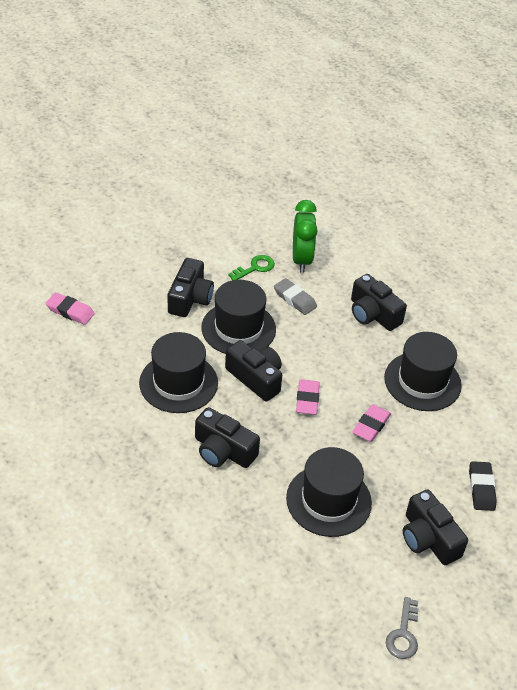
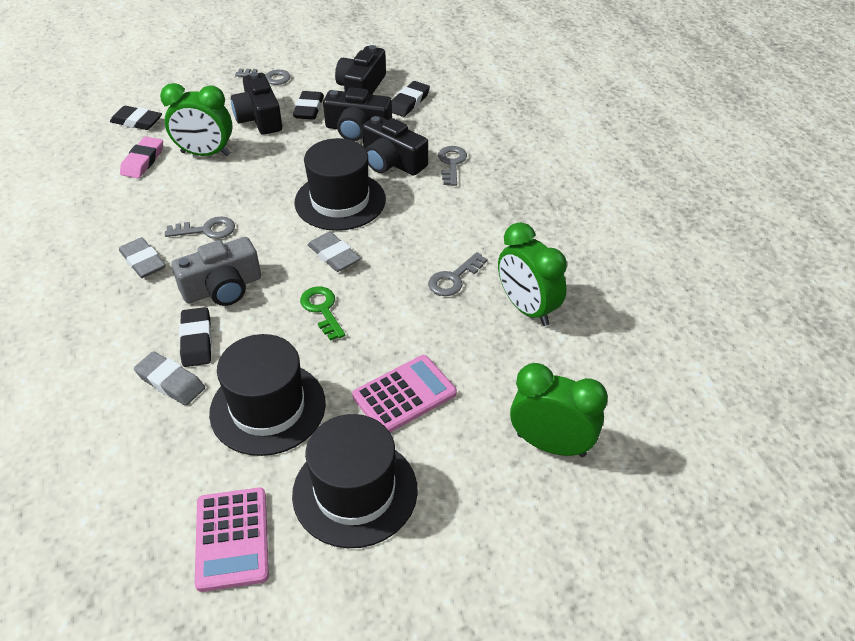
black camera: 5 -> 4
black eraser: 1 -> 4
black hat: 4 -> 3
green clock: 1 -> 3
grey camera: 0 -> 1
grey eraser: 1 -> 3
grey key: 1 -> 4
pink calculator: 0 -> 2
pink eraser: 3 -> 1

